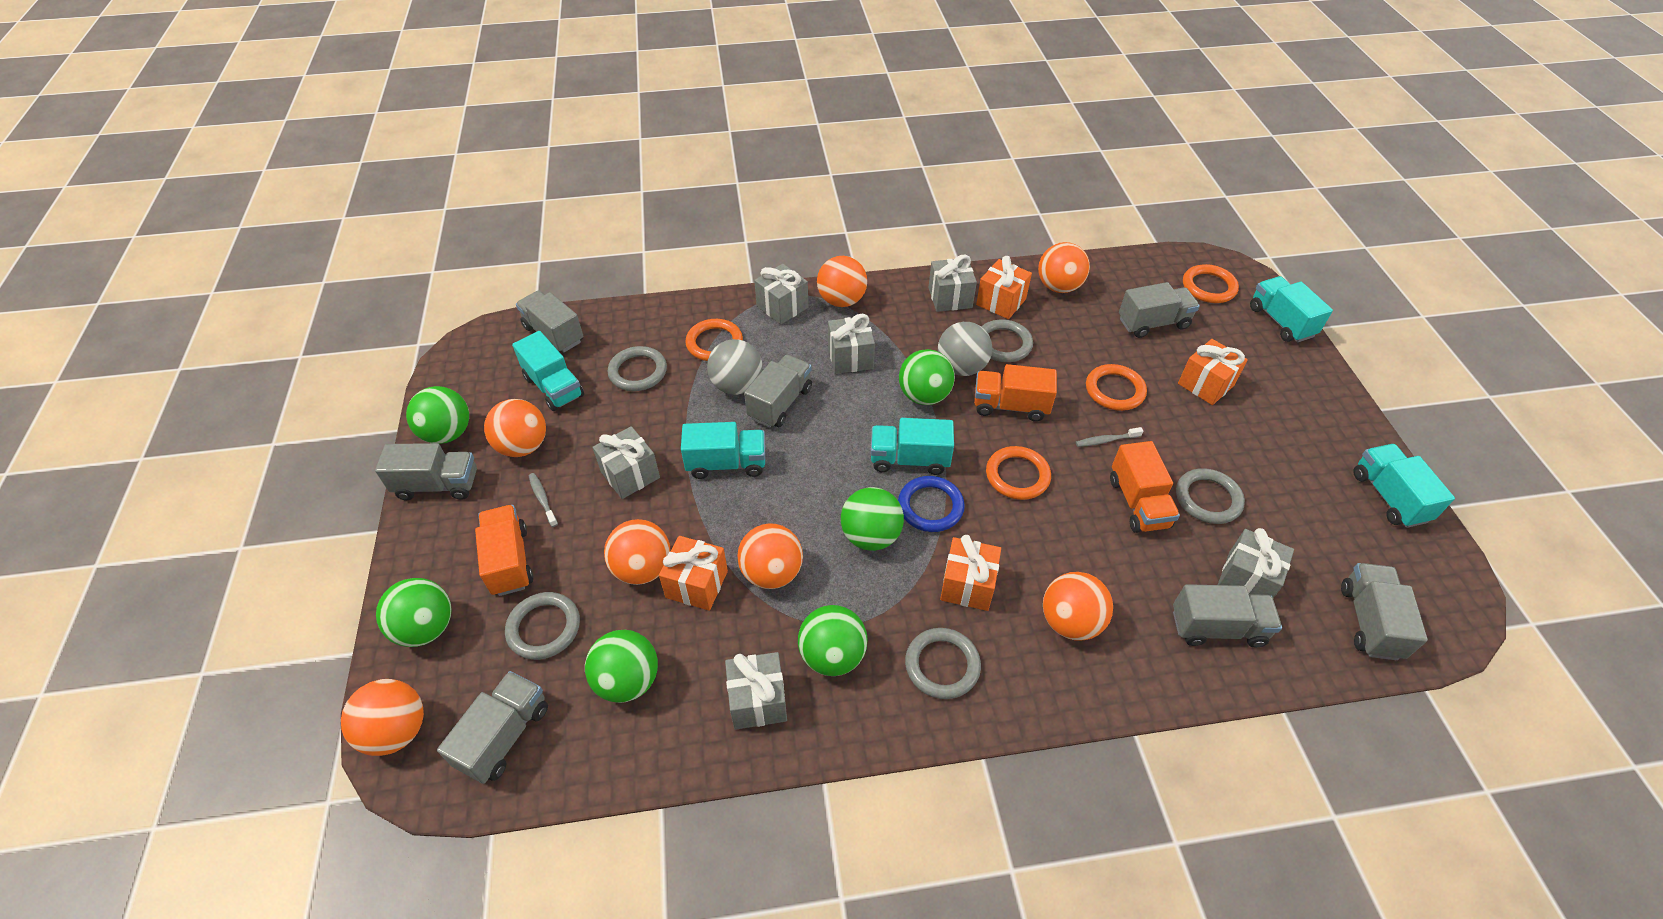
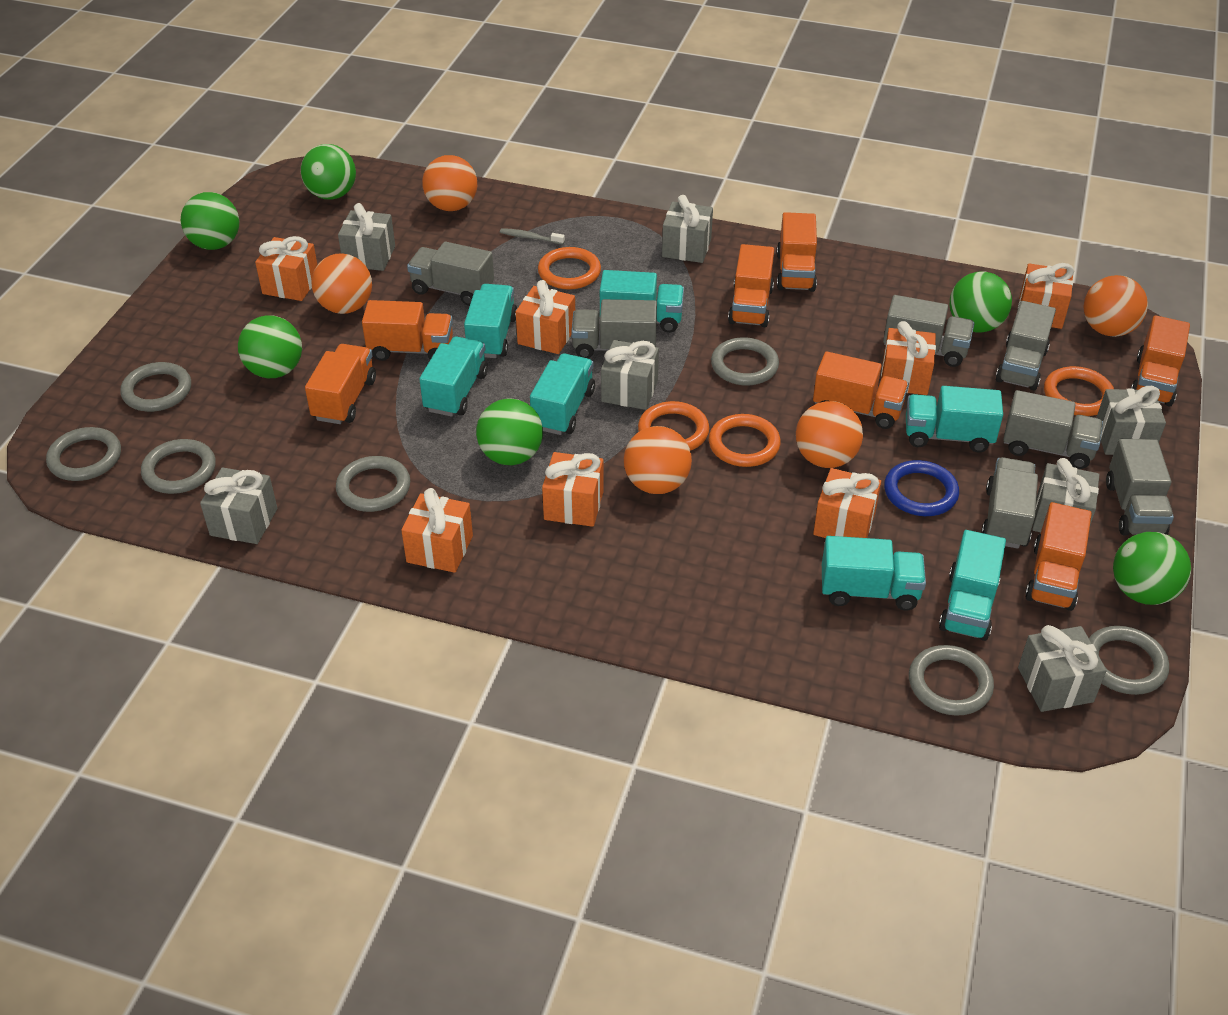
grey ball: 2 -> 0
grey gift: 6 -> 7
grey ring: 5 -> 7
grey toothbrush: 2 -> 1
orange ball: 7 -> 5
orange gift: 4 -> 7
orange truck: 3 -> 7
turquoise truck: 5 -> 7

